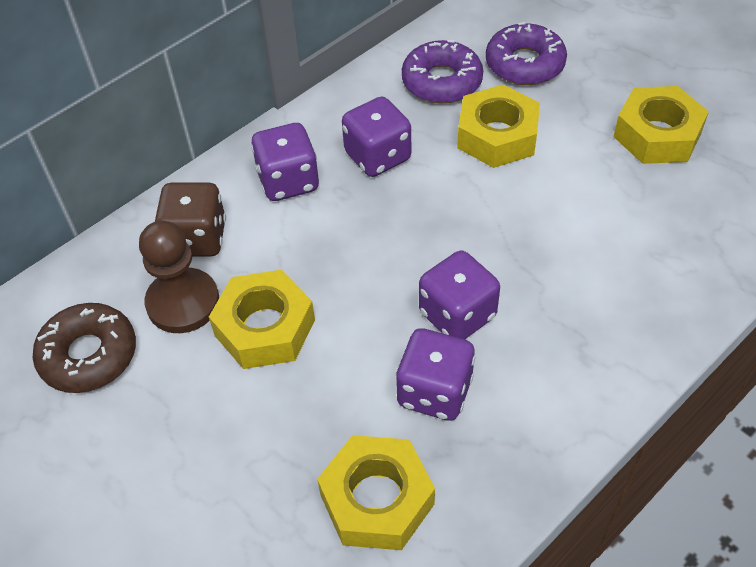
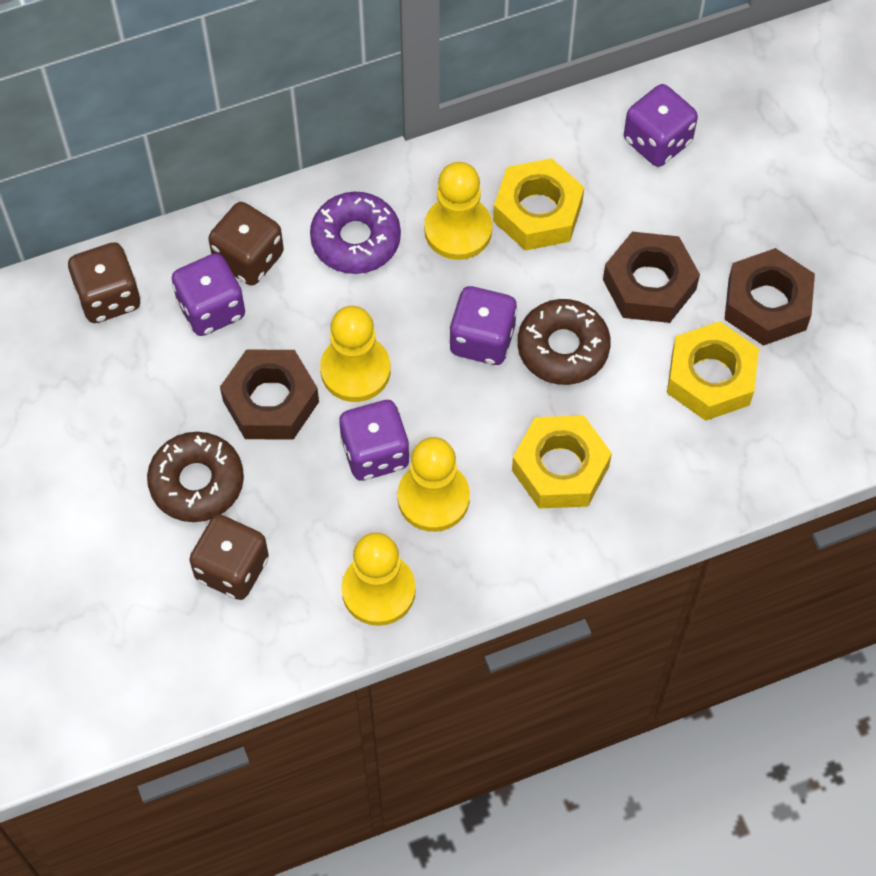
brown dice: 1 -> 3
brown donut: 1 -> 2
brown nut: 0 -> 3
brown pawn: 1 -> 0
purple donut: 2 -> 1
yellow nut: 4 -> 3
yellow pawn: 0 -> 4

